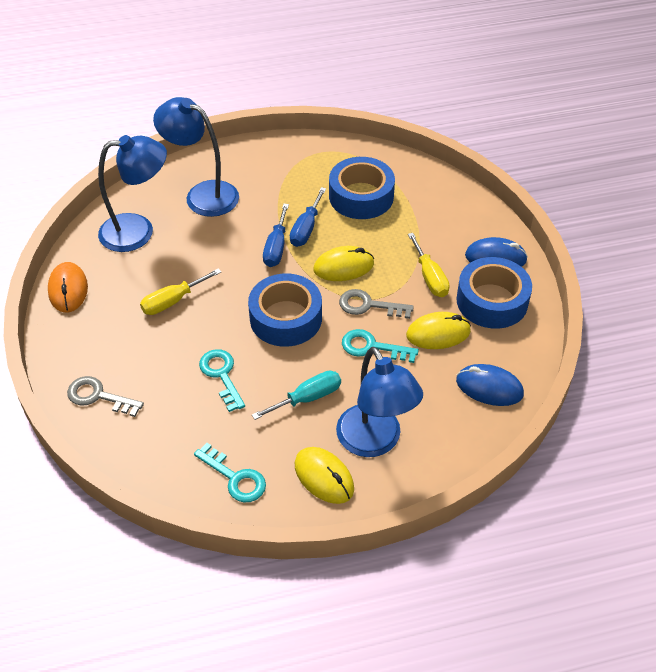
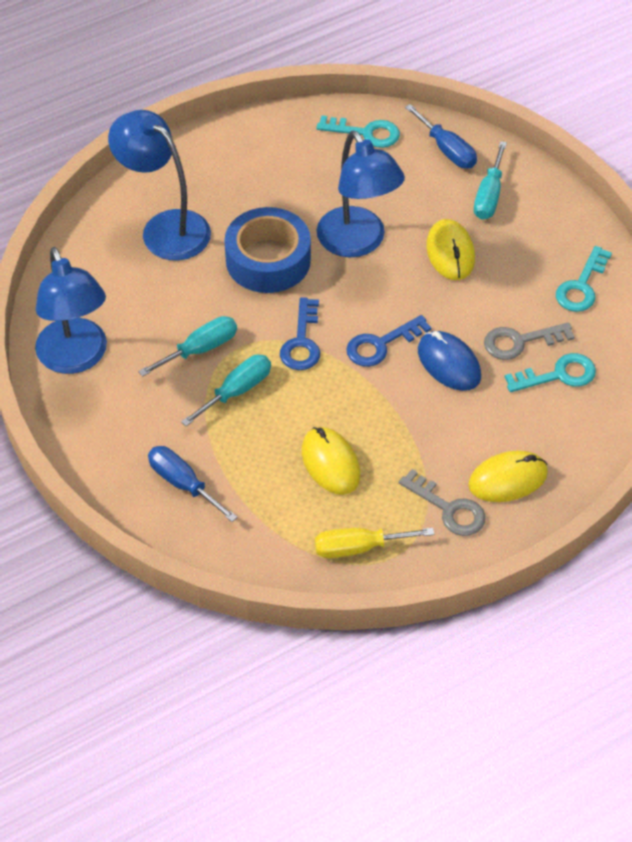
blue key: 0 -> 2
blue mouse: 2 -> 1
blue tape: 3 -> 1
orange mouse: 1 -> 0
turquoise screwdriver: 1 -> 3
yellow screwdriver: 2 -> 1

